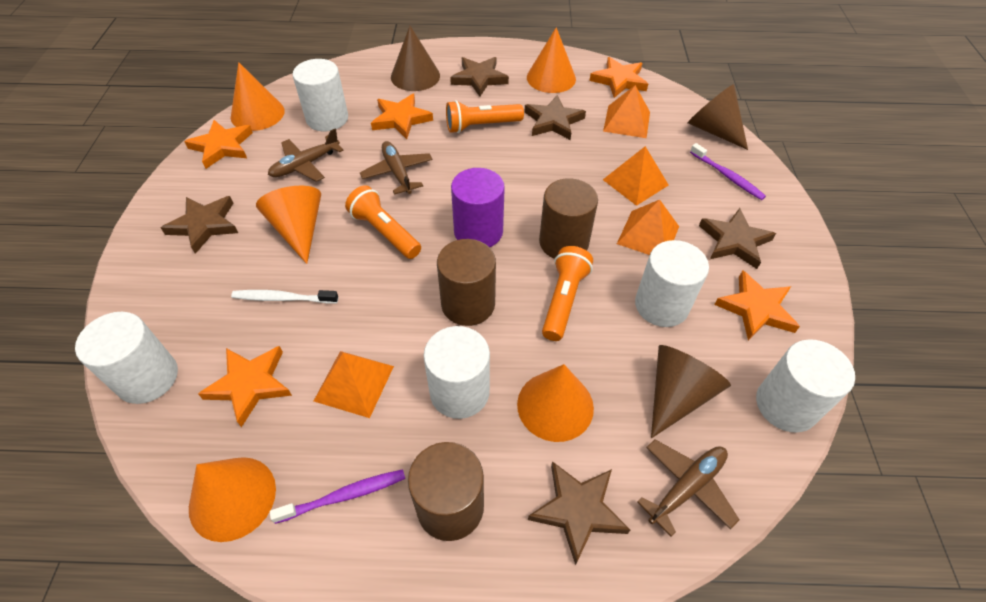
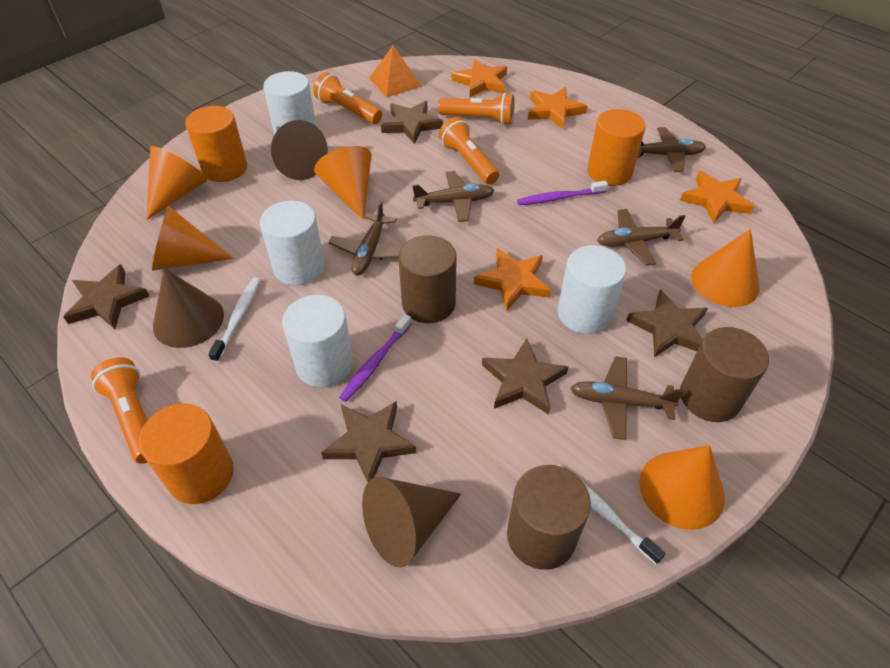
brown plane: 3 -> 5
orange cylinder: 0 -> 3
orange flashlight: 3 -> 4
orange pyramid: 4 -> 1
orange star: 5 -> 4
purple cylinder: 1 -> 0
white cylinder: 5 -> 4
white toothbrush: 1 -> 2

